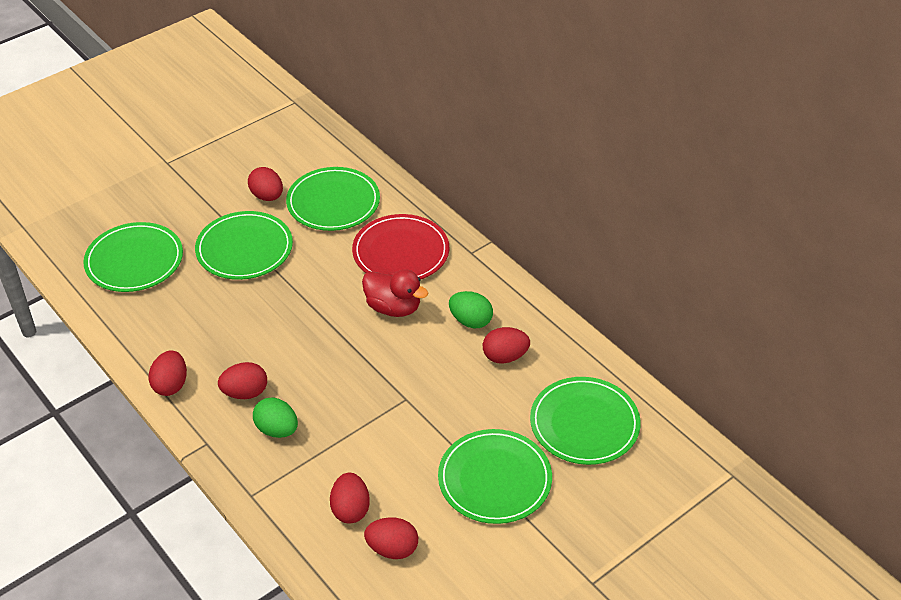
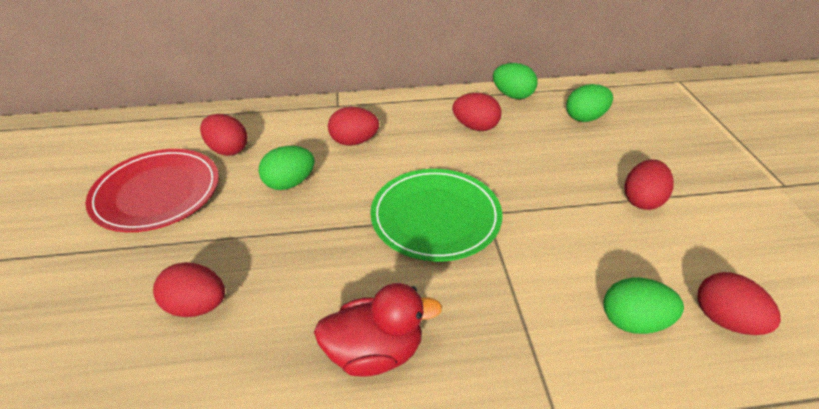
green egg: 2 -> 4
green plate: 5 -> 1

